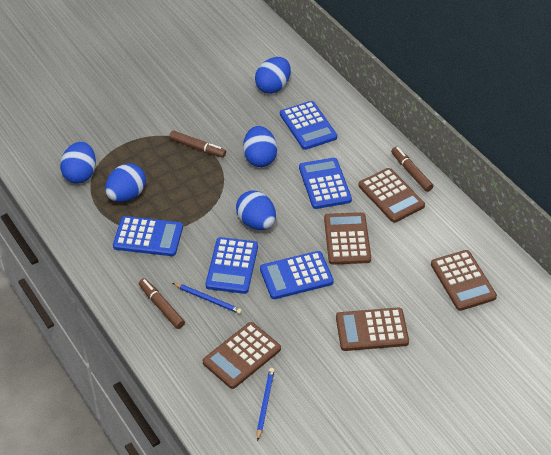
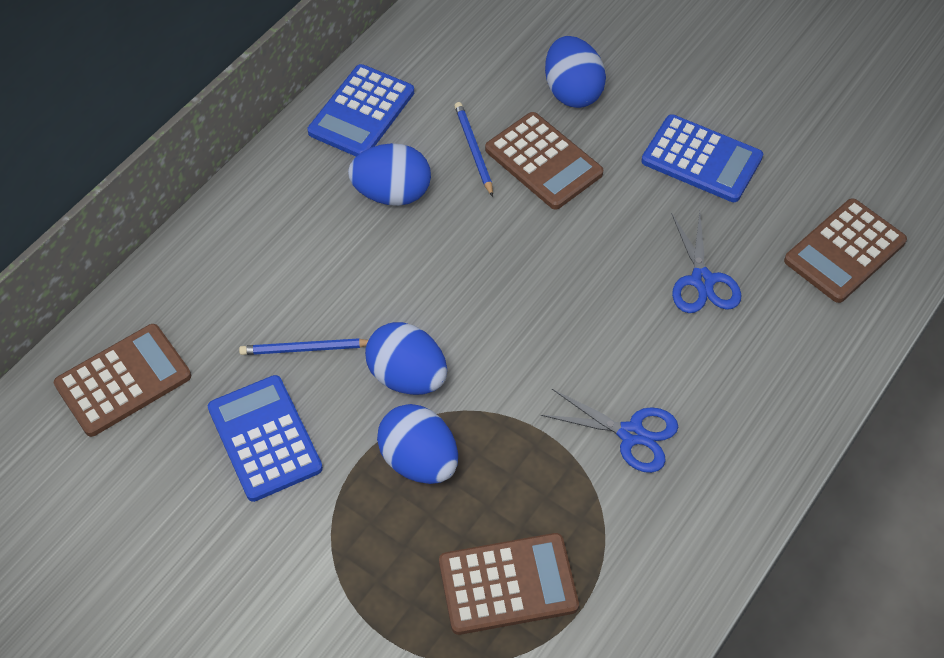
blue calculator: 5 -> 3
blue egg: 5 -> 4
blue scissors: 0 -> 2
brown calculator: 5 -> 4
brown marker: 3 -> 0

